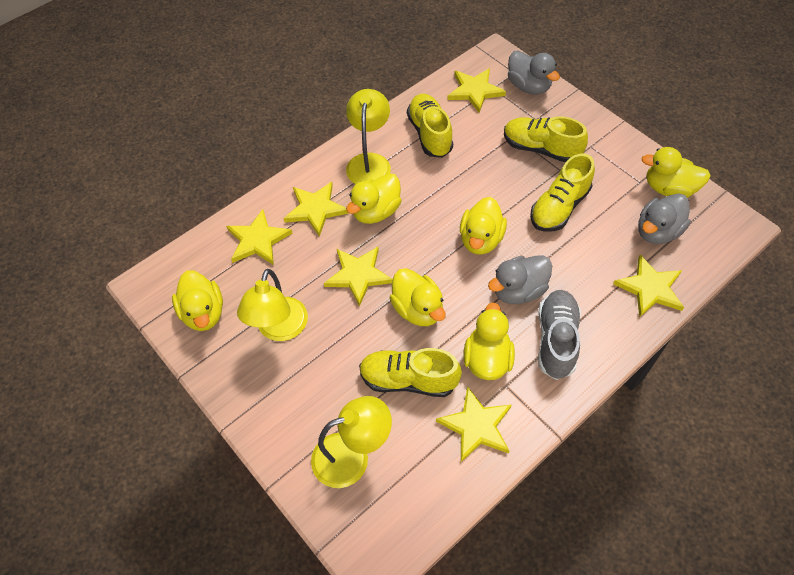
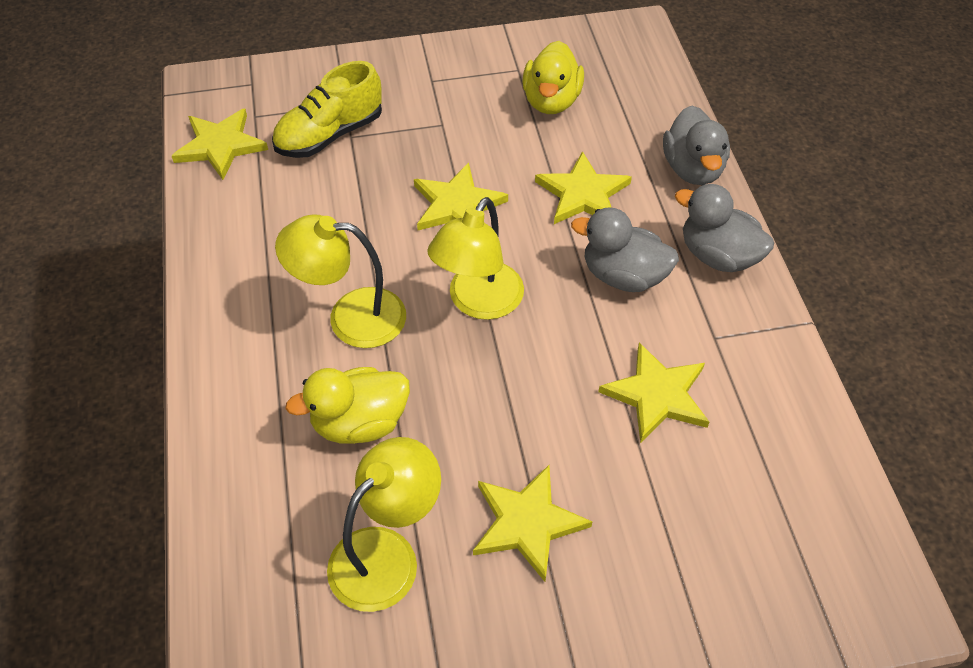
grey shoe: 1 -> 0
yellow duck: 6 -> 2
yellow shoe: 4 -> 1
yellow star: 6 -> 5

